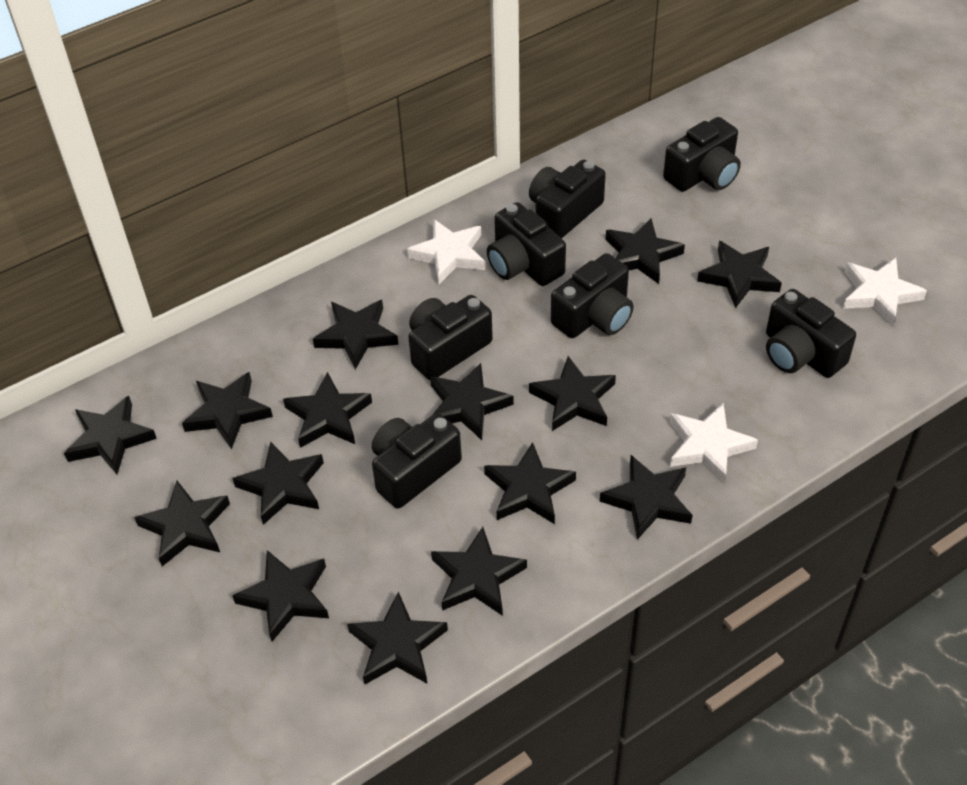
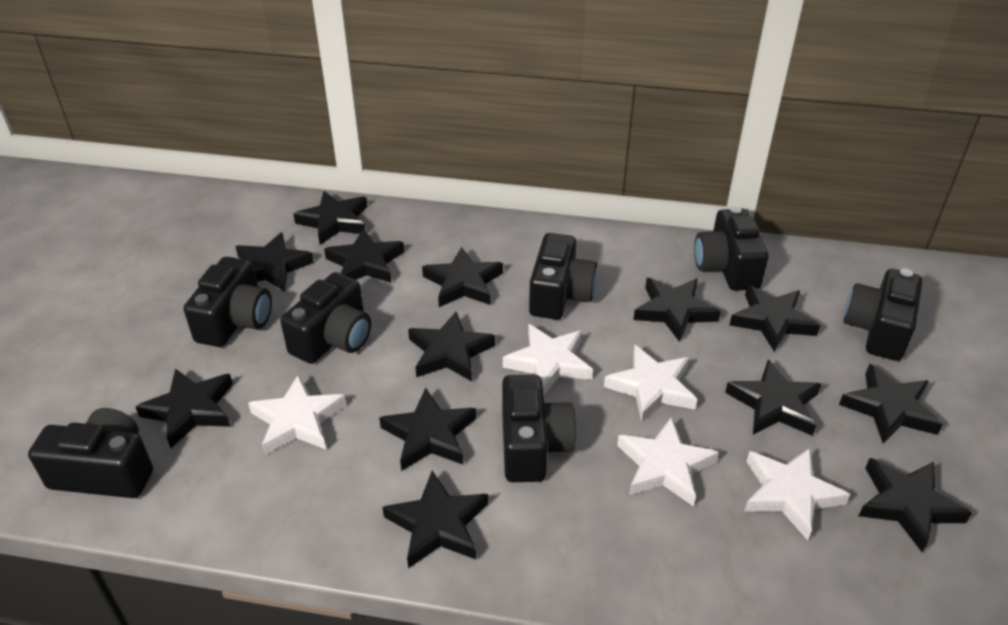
black star: 15 -> 13
white star: 3 -> 5

